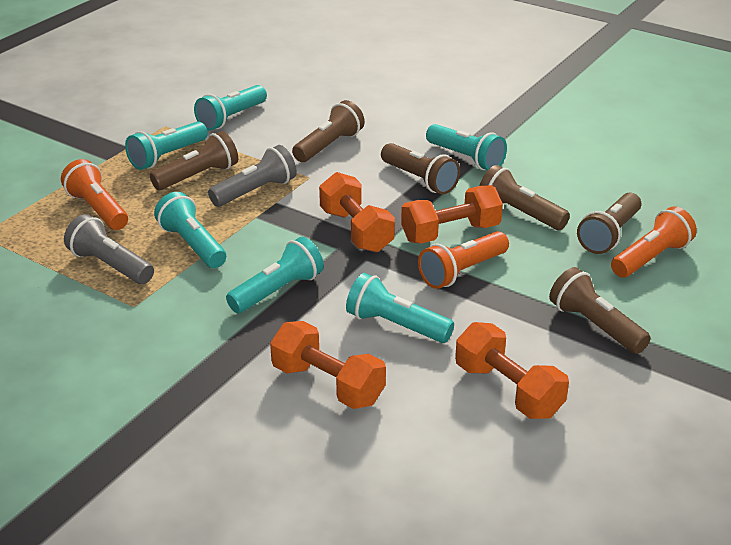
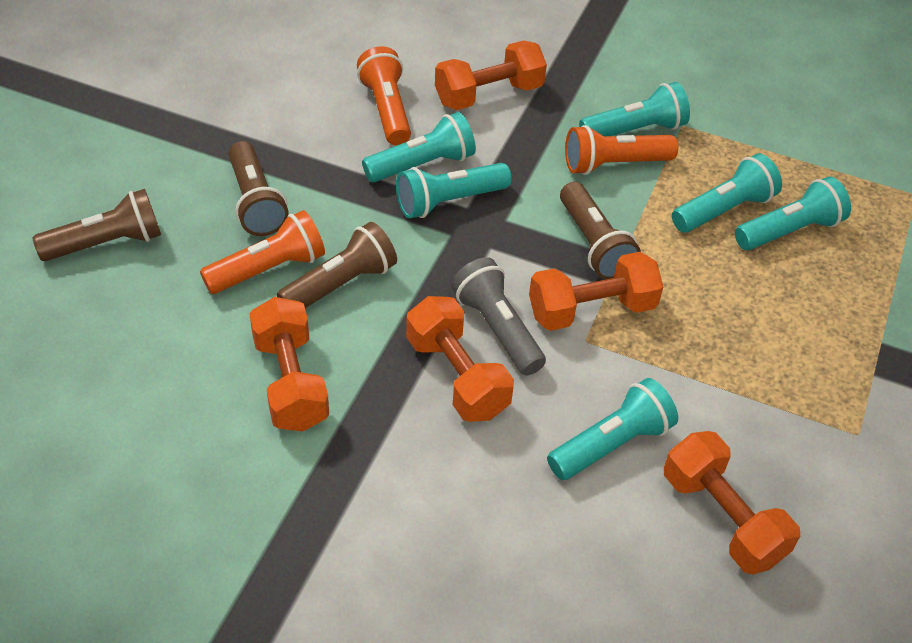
brown flashlight: 6 -> 4
grey flashlight: 2 -> 1
orange dumbbell: 4 -> 5

